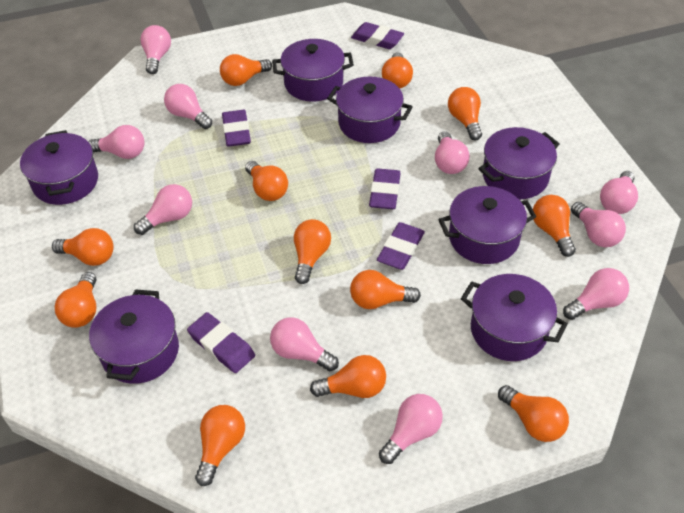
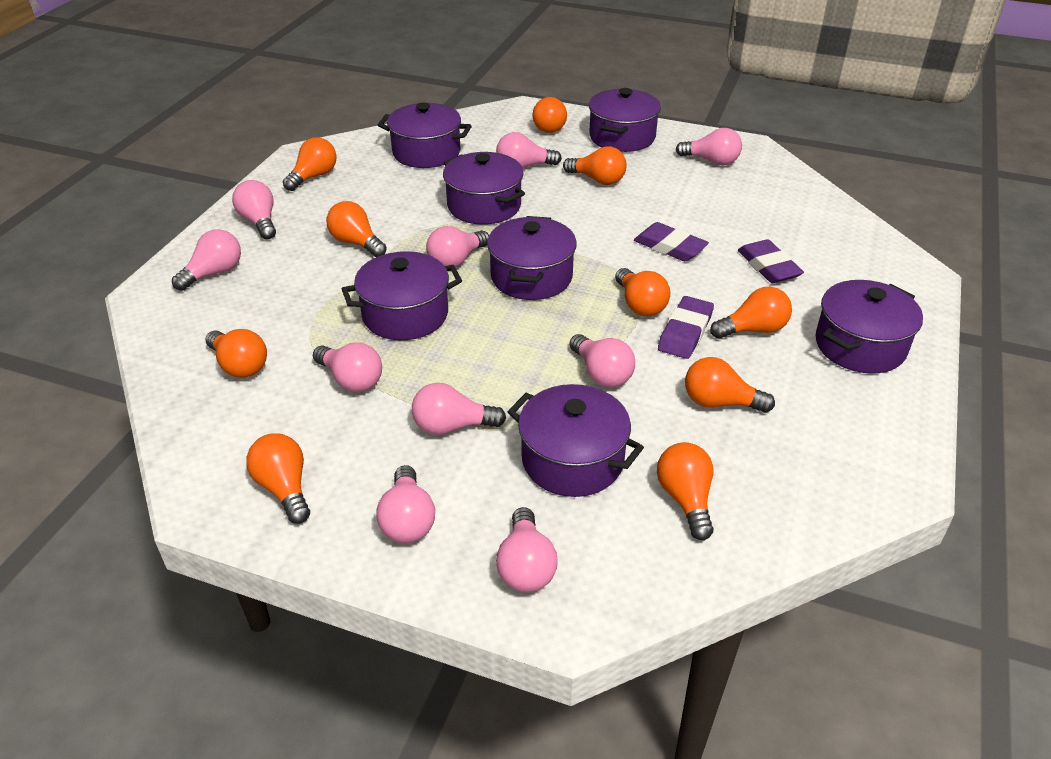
orange light bulb: 12 -> 10
purple eraser: 5 -> 3

